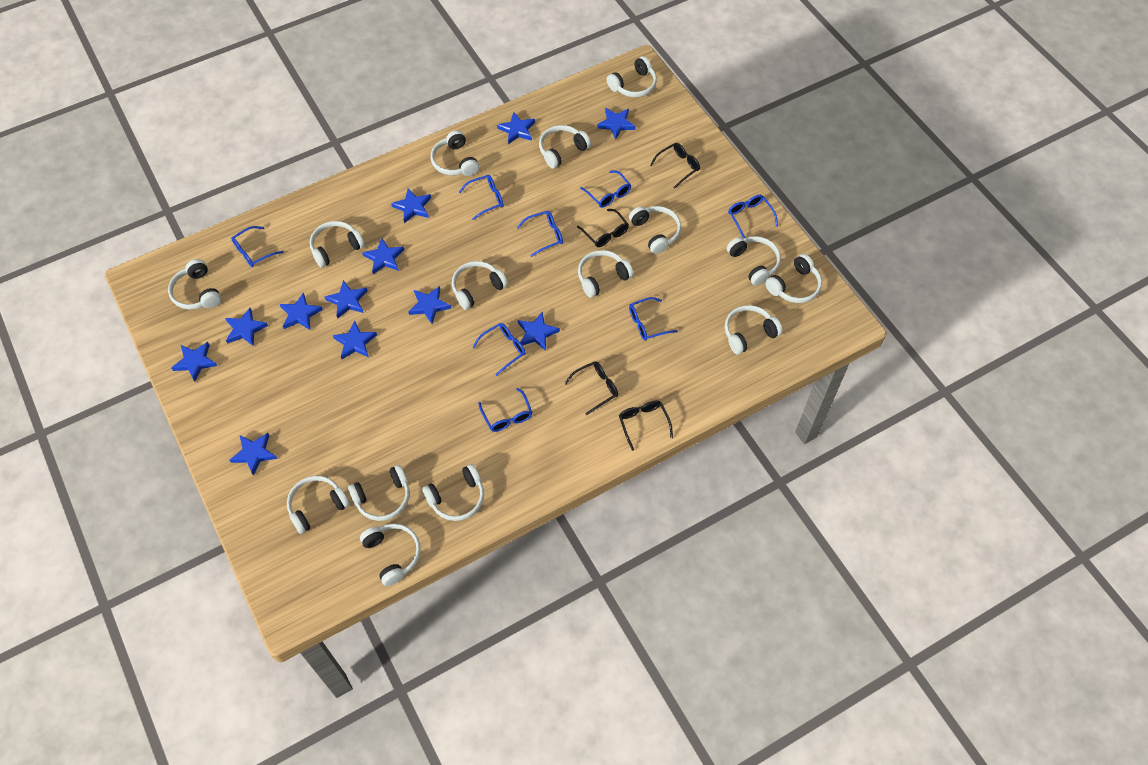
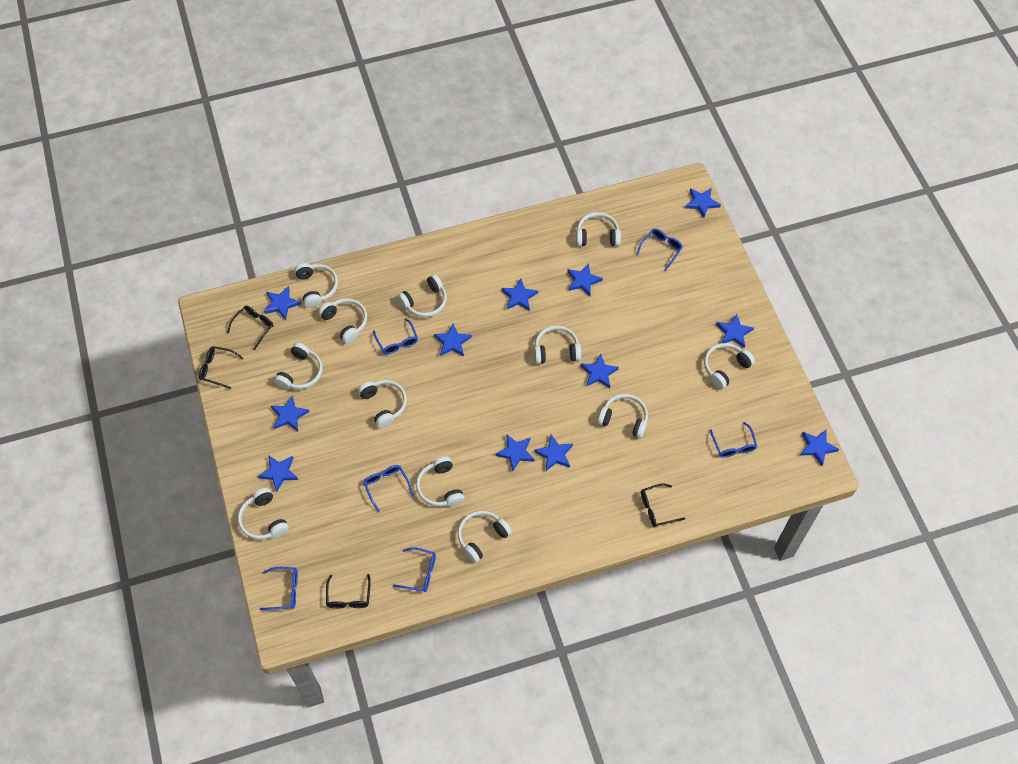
blue glasses: 8 -> 6
white headphones: 15 -> 12

